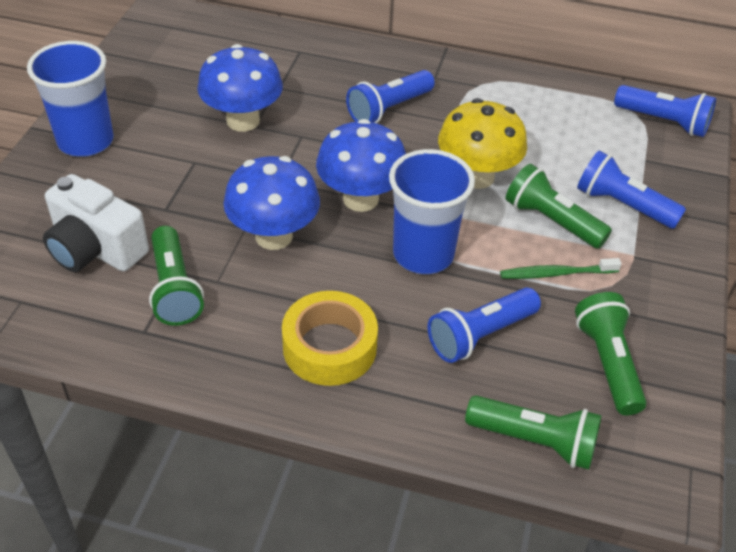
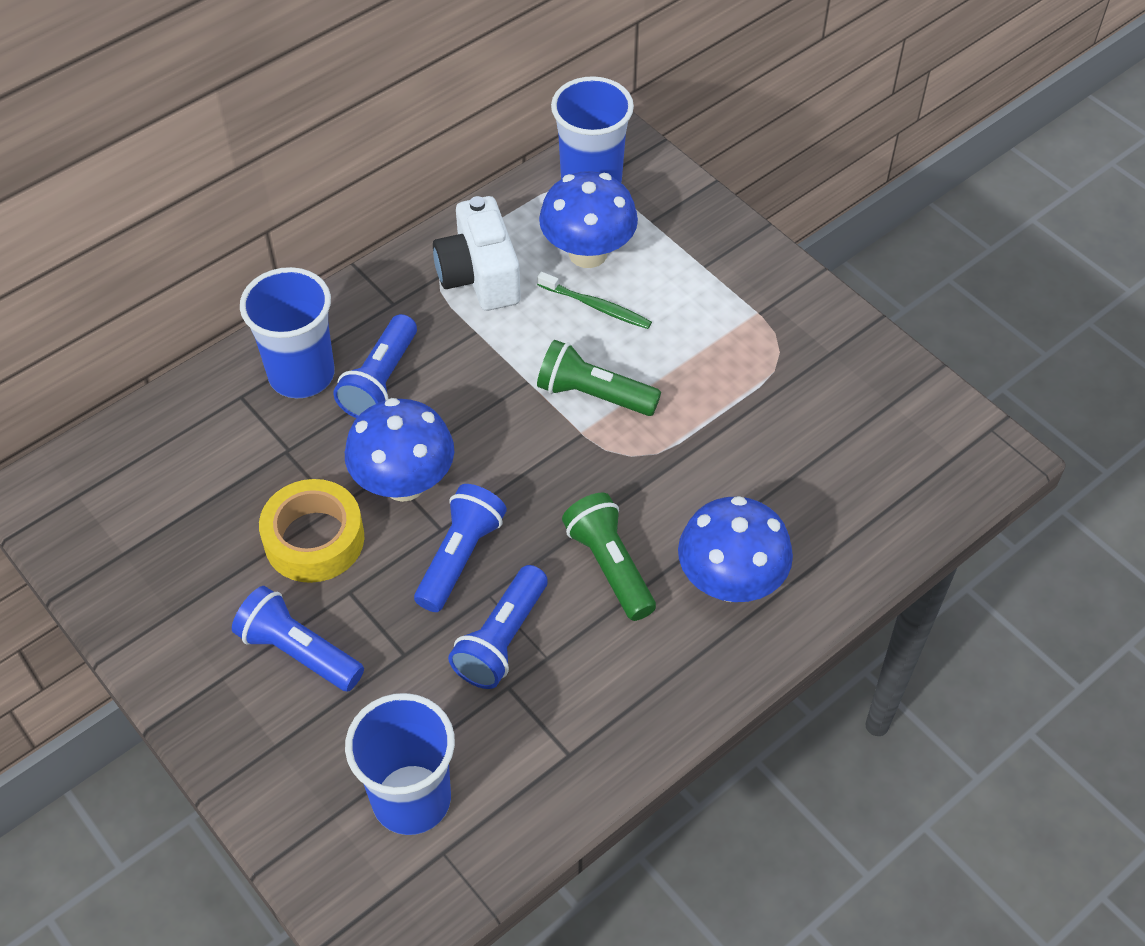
blue cup: 2 -> 3
green flashlight: 4 -> 2
yellow mushroom: 1 -> 0

